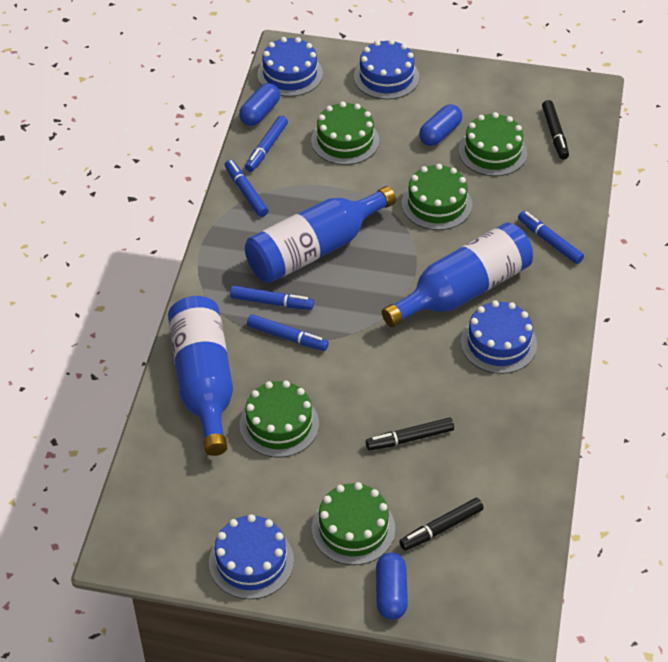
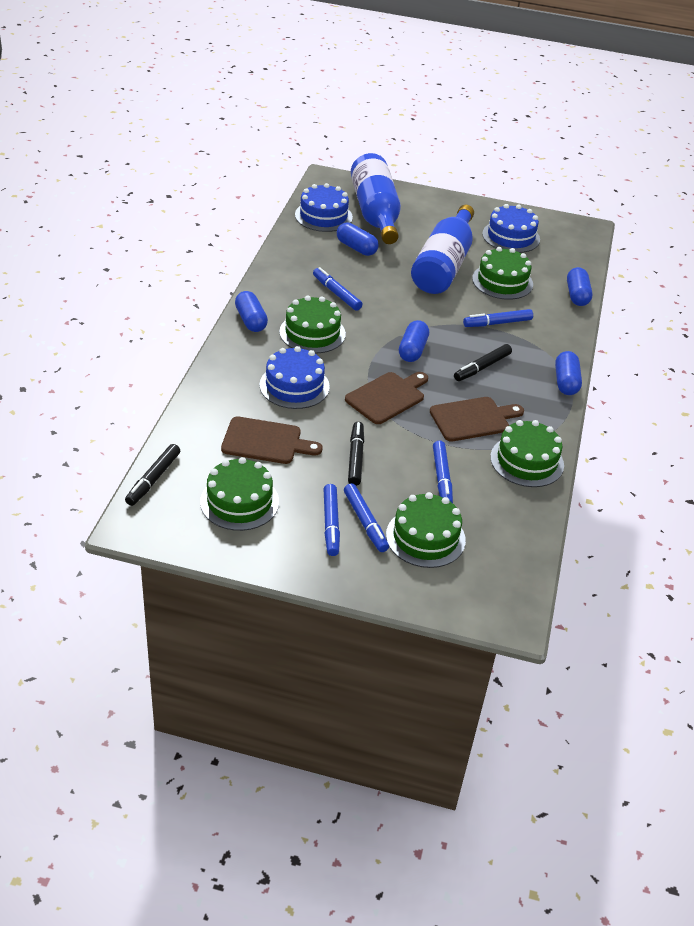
blue bottle: 3 -> 2
blue cake: 4 -> 3
blue capsule: 3 -> 5
brown cutting board: 0 -> 3

